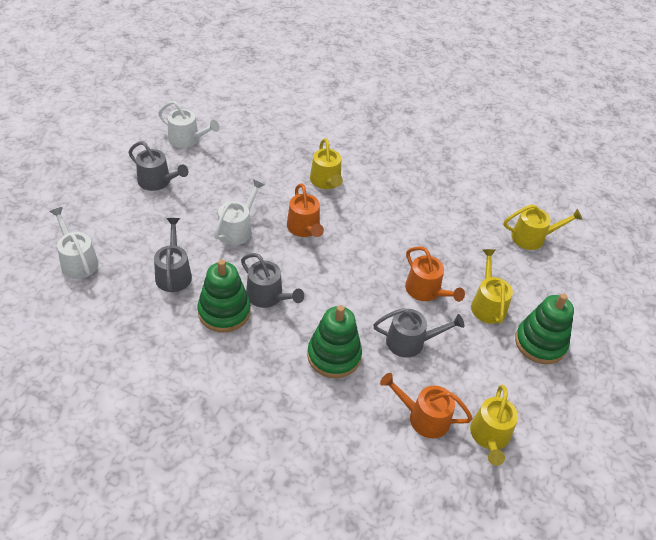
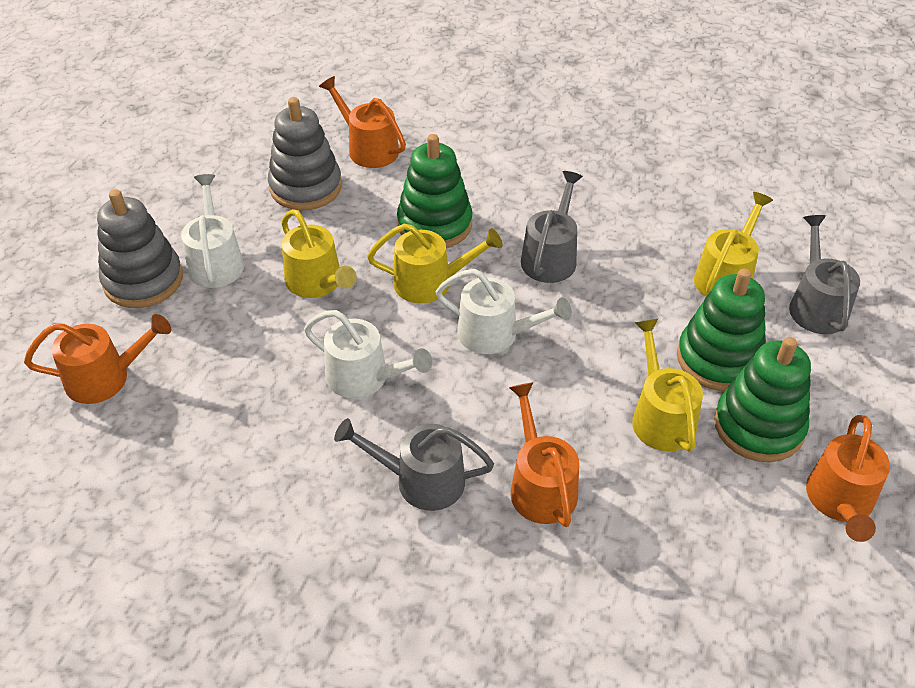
grey stacking toy: 0 -> 2
grey watering can: 4 -> 3
orange watering can: 3 -> 4

